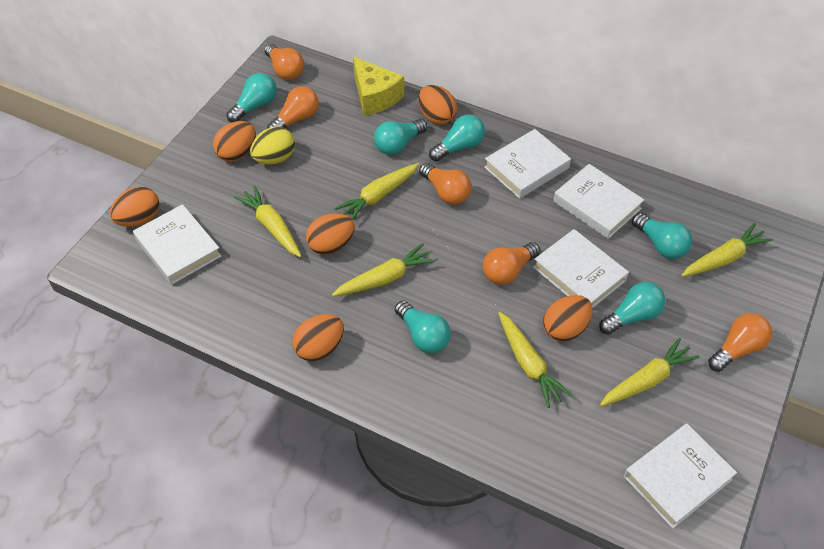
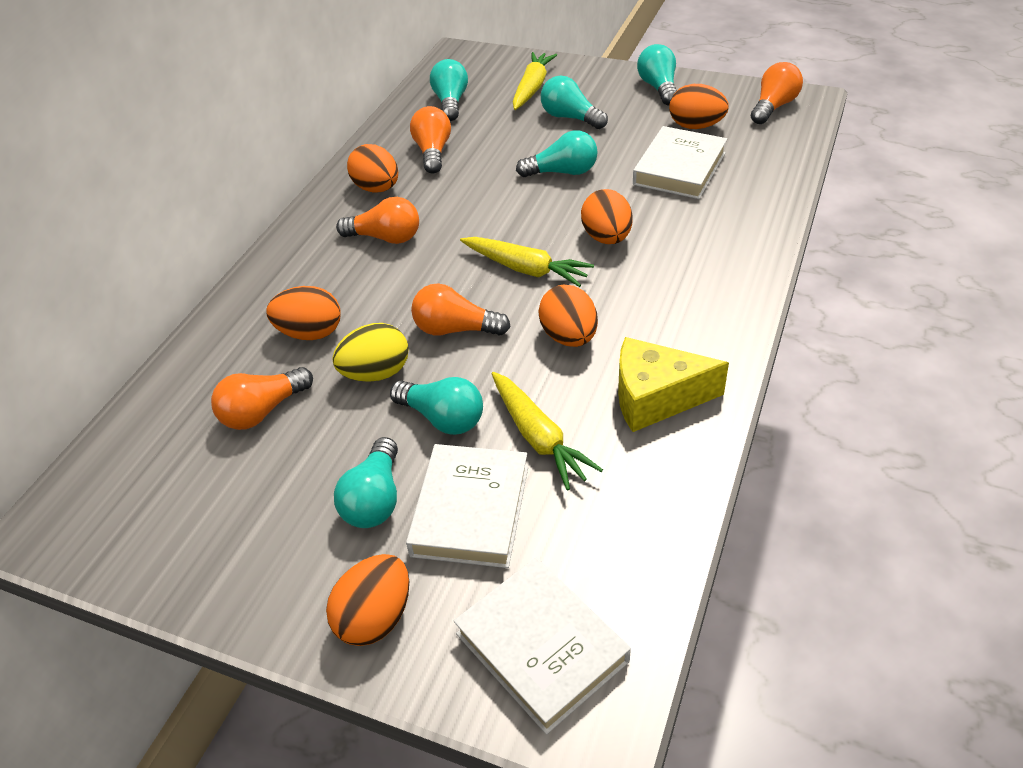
white book: 5 -> 3
yellow carrot: 6 -> 3

